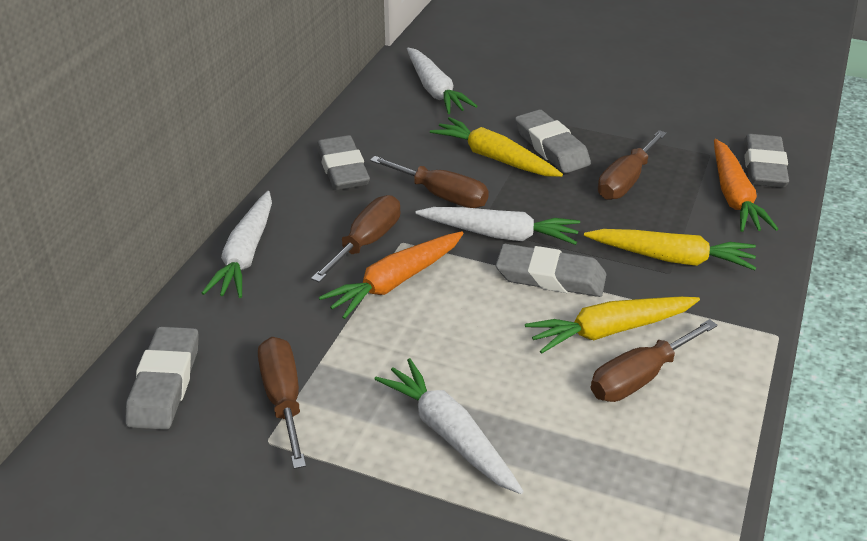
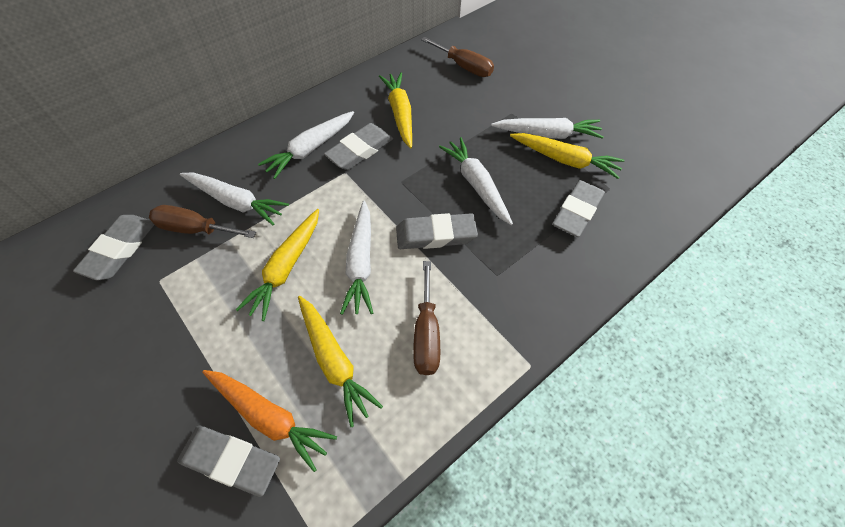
brown screwdriver: 5 -> 3
orange carrot: 2 -> 1
white carrot: 4 -> 5
yellow carrot: 3 -> 4

